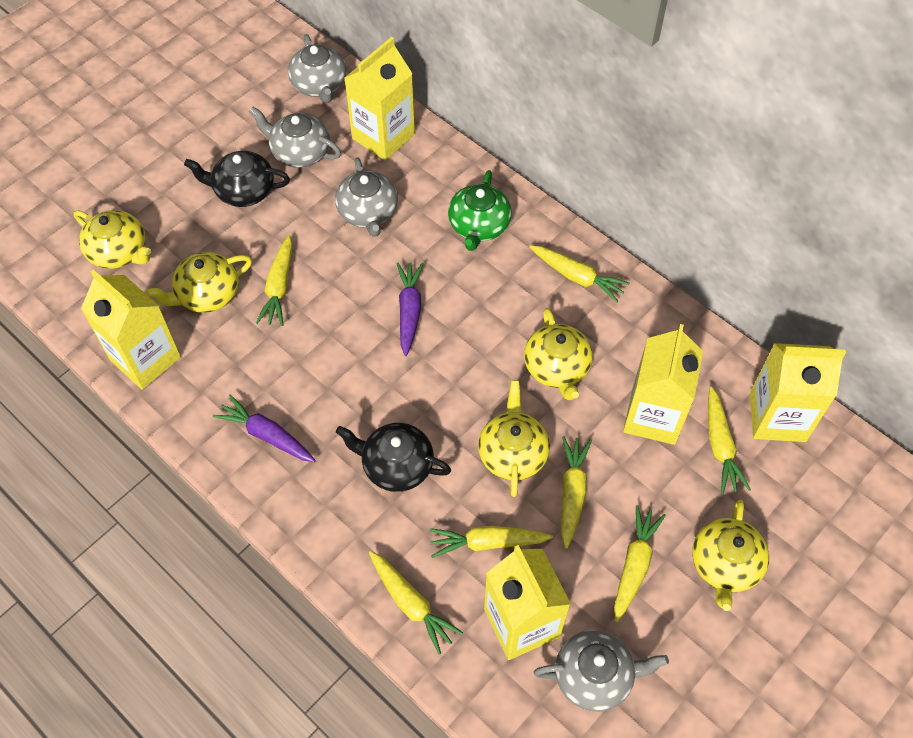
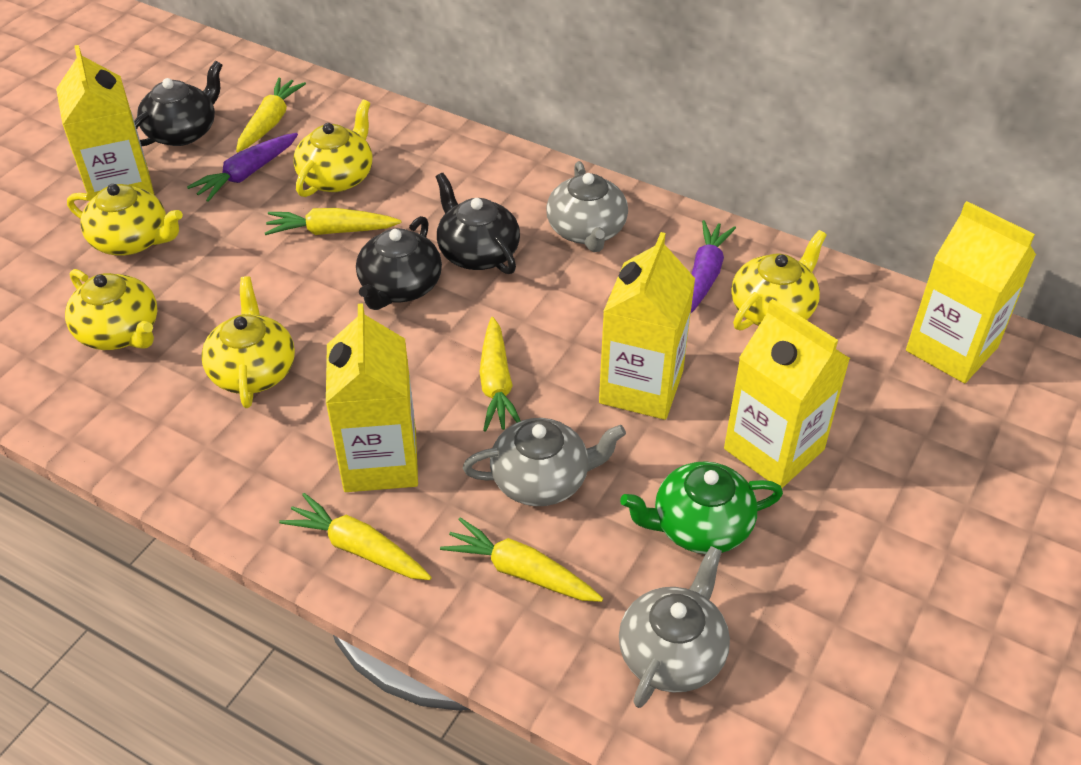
black teapot: 2 -> 3
grey teapot: 4 -> 3
yellow carrot: 7 -> 5

